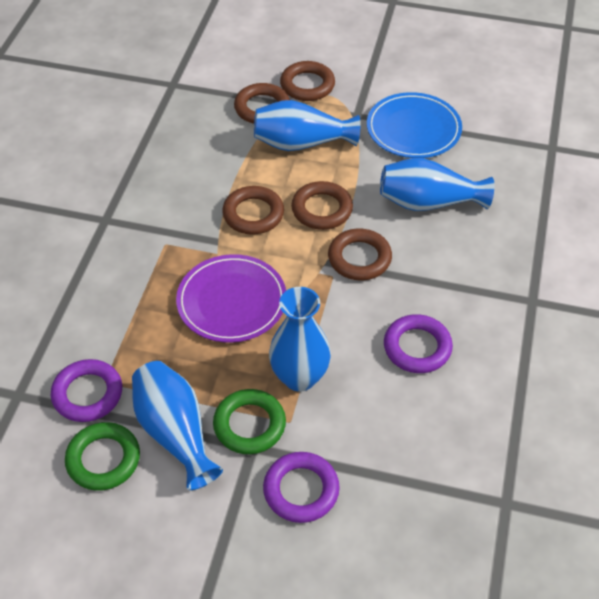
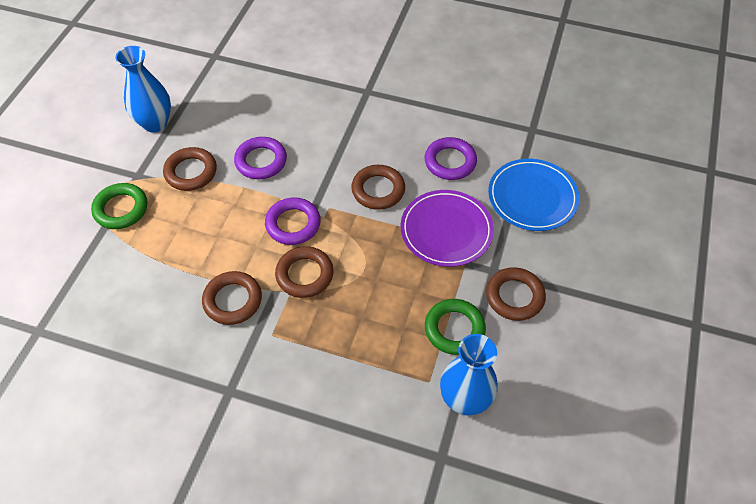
blue vase: 4 -> 2

